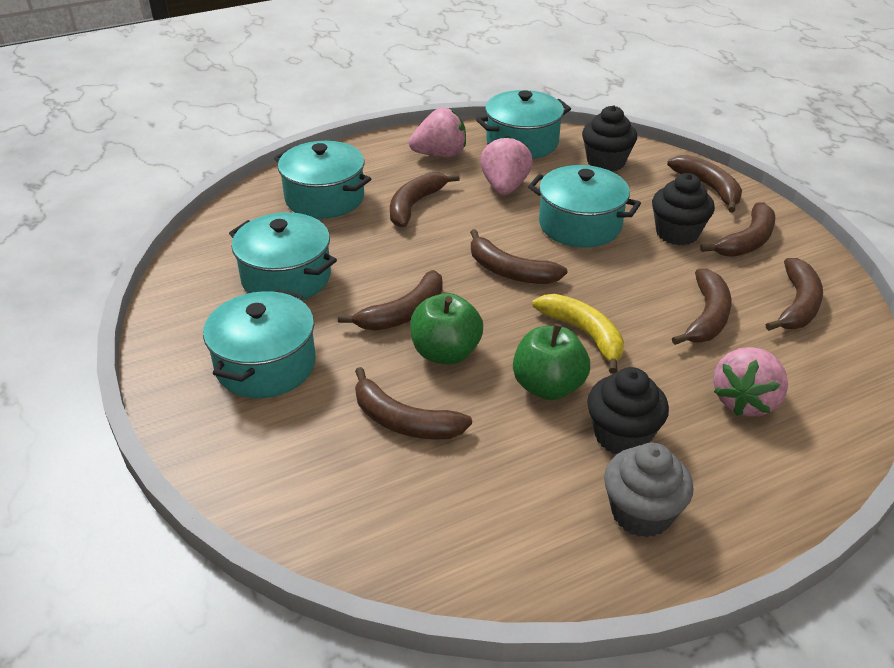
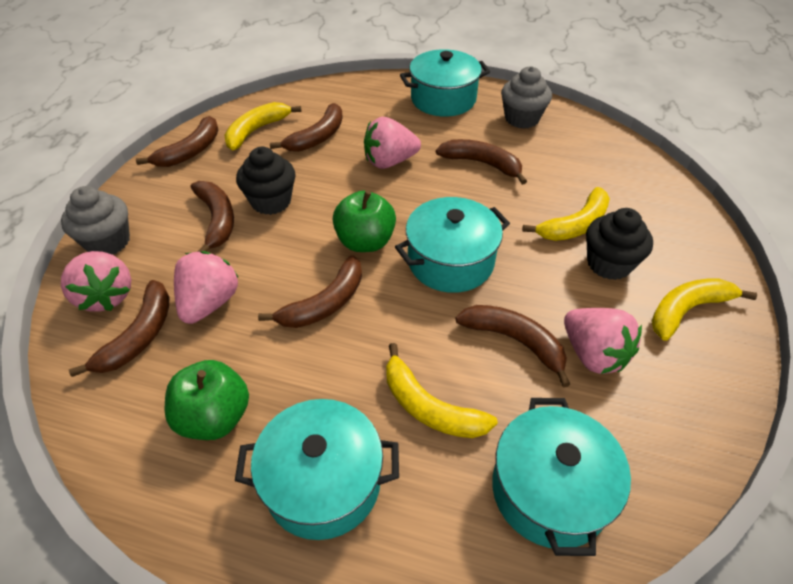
black cupcake: 3 -> 2
brown banana: 8 -> 7
grey cupcake: 1 -> 2
pink strawberry: 3 -> 4
turquoise pot: 5 -> 4
yellow banana: 1 -> 4

